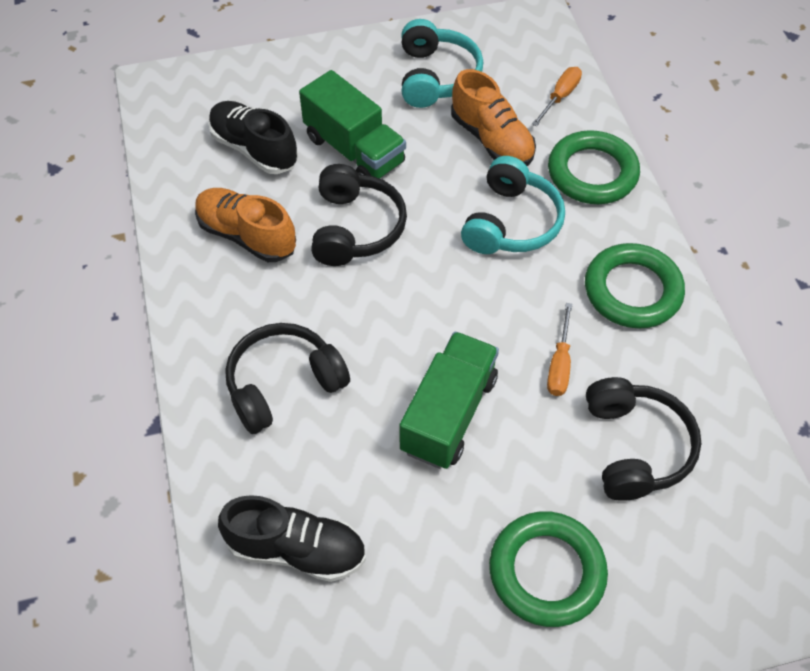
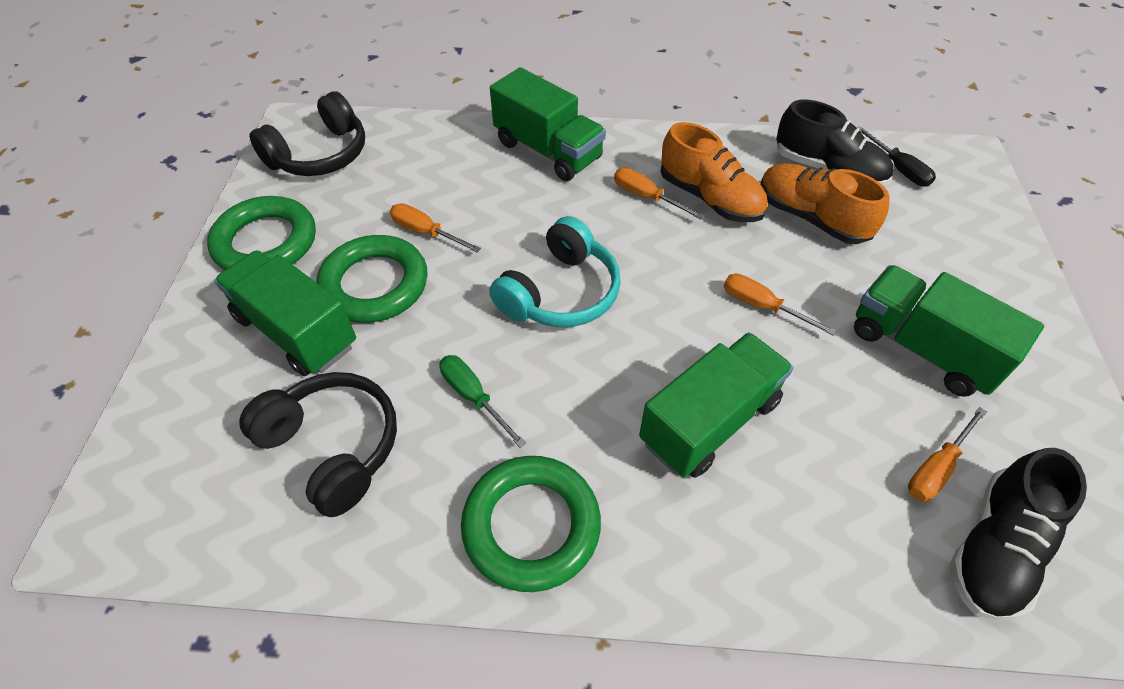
black headphones: 3 -> 2
black screwdriver: 0 -> 1
green screwdriver: 0 -> 1
green truck: 2 -> 4
orange screwdriver: 2 -> 4
turquoise headphones: 2 -> 1

